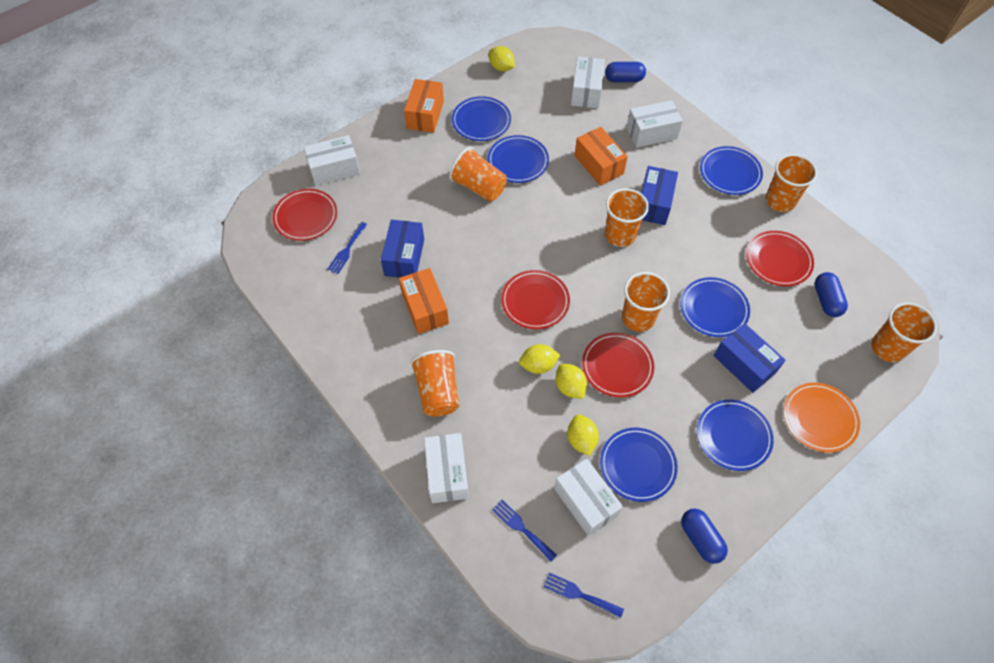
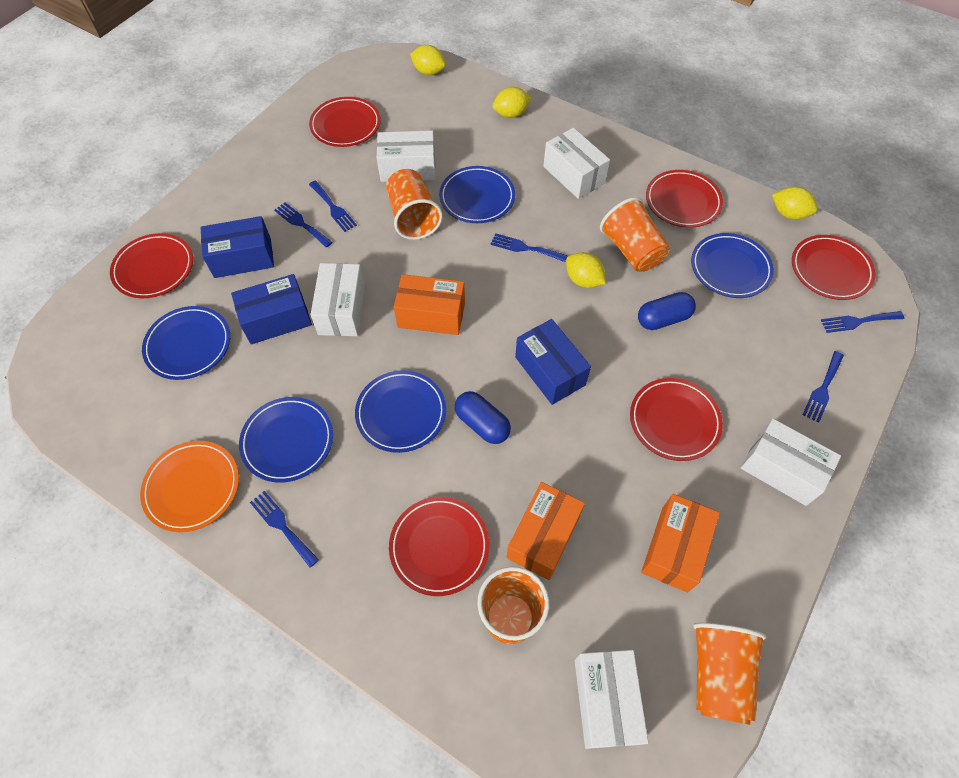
blue capsule: 3 -> 2
blue fork: 3 -> 6
blue plate: 6 -> 5
orange cup: 6 -> 4
red plate: 4 -> 6

